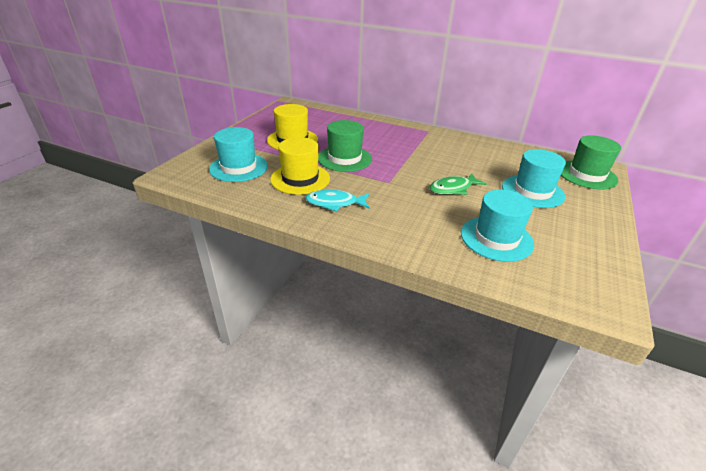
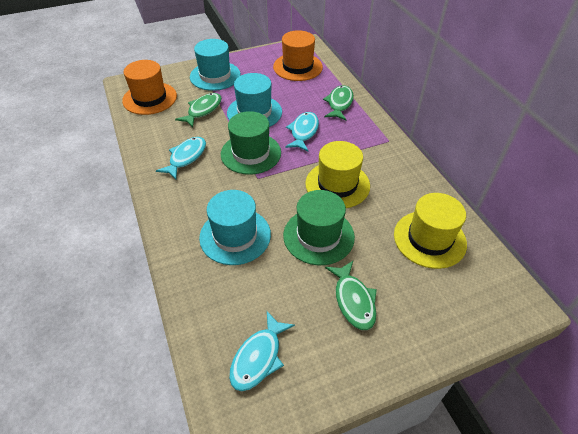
green fish: 1 -> 3
orange hat: 0 -> 2
turquoise fish: 1 -> 3

